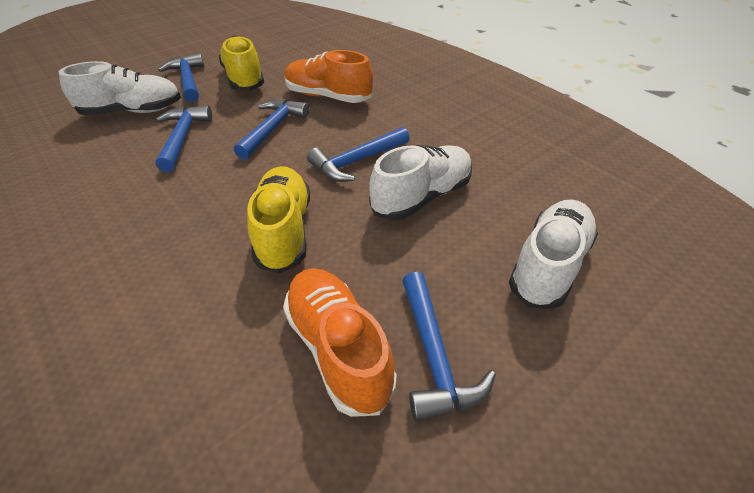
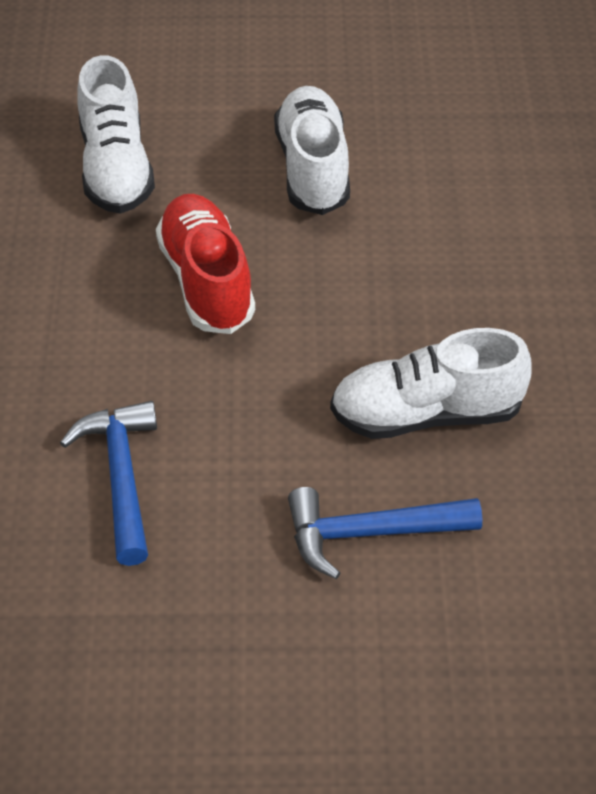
blue hammer: 5 -> 2
orange shoe: 2 -> 0
red shoe: 0 -> 1
yellow shoe: 2 -> 0

